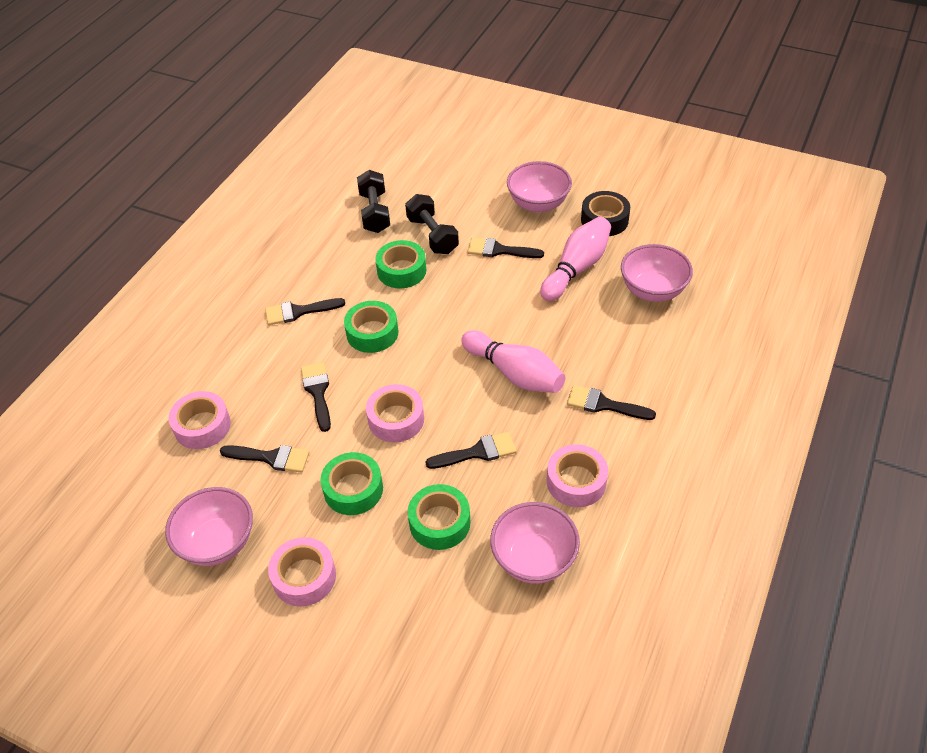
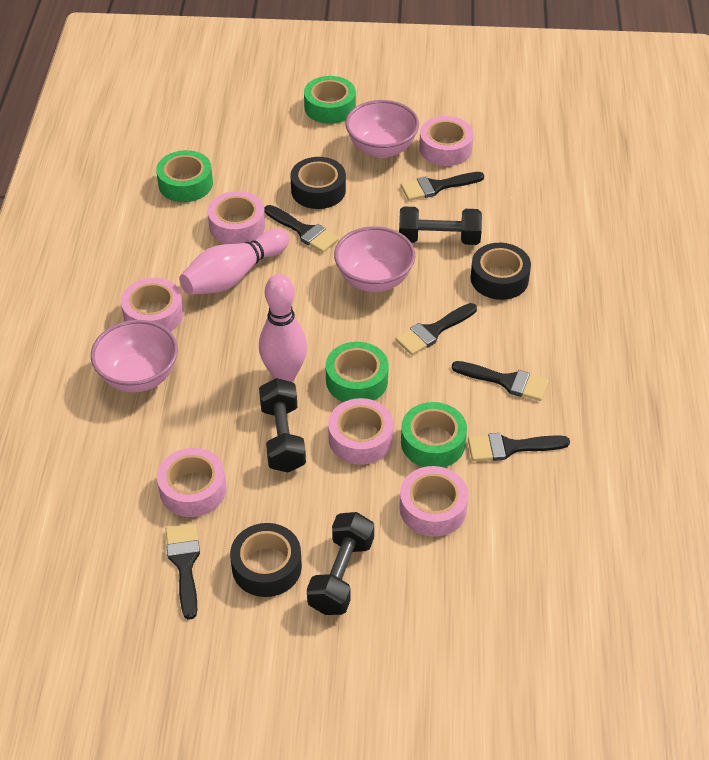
black dumbbell: 2 -> 3
black tape: 1 -> 3
pink bowl: 4 -> 3
pink tape: 4 -> 6

